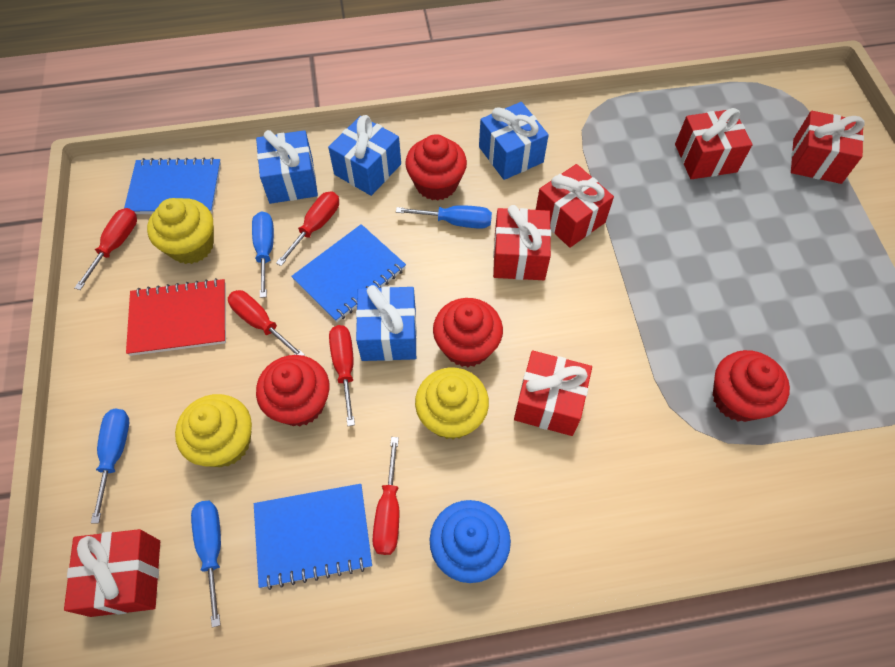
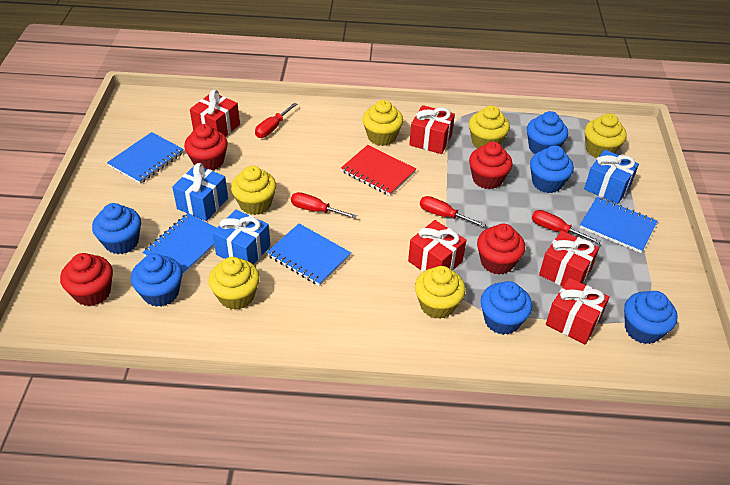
blue cupcake: 1 -> 6
blue gift: 4 -> 3
blue notebook: 3 -> 4
blue screwdriver: 4 -> 0
red gift: 6 -> 5
red screwdriver: 5 -> 4
yellow cupcake: 3 -> 6

